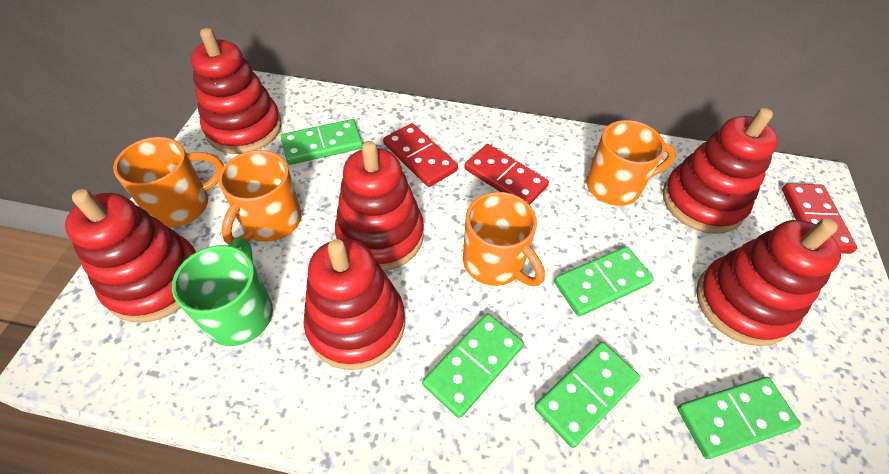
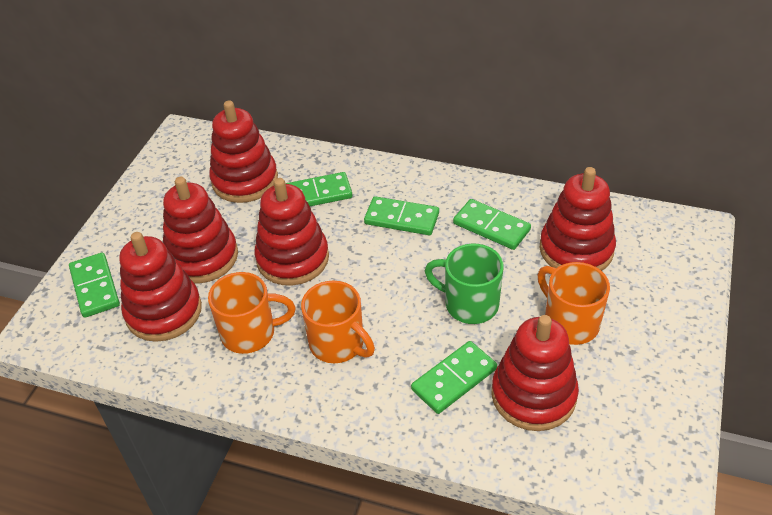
orange mug: 4 -> 3
red domino: 3 -> 0

